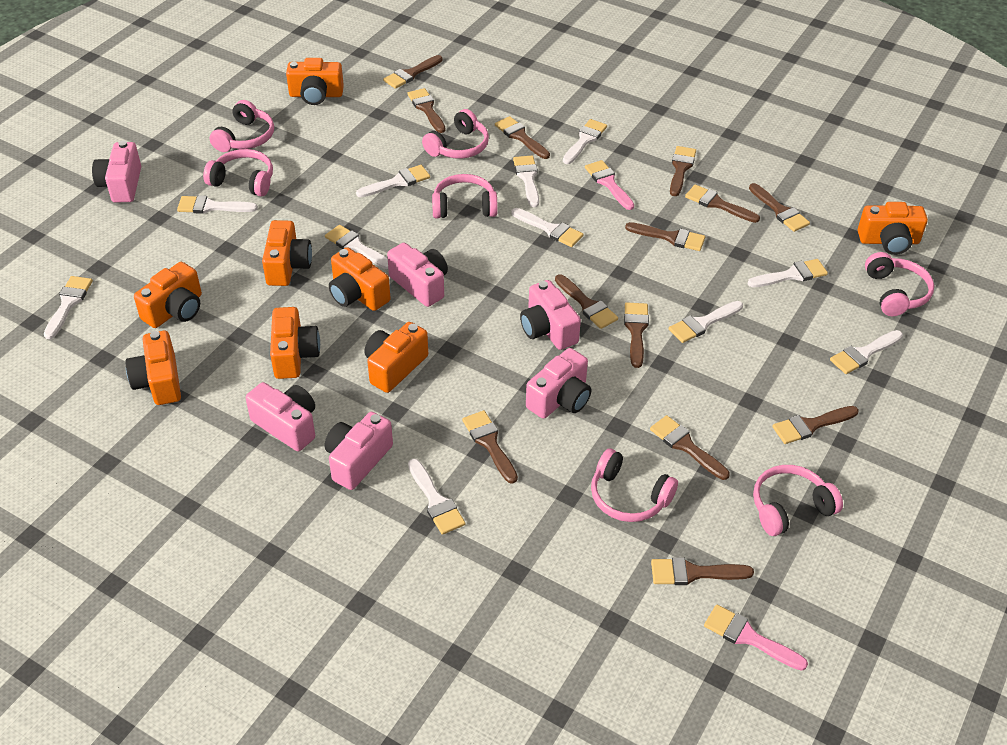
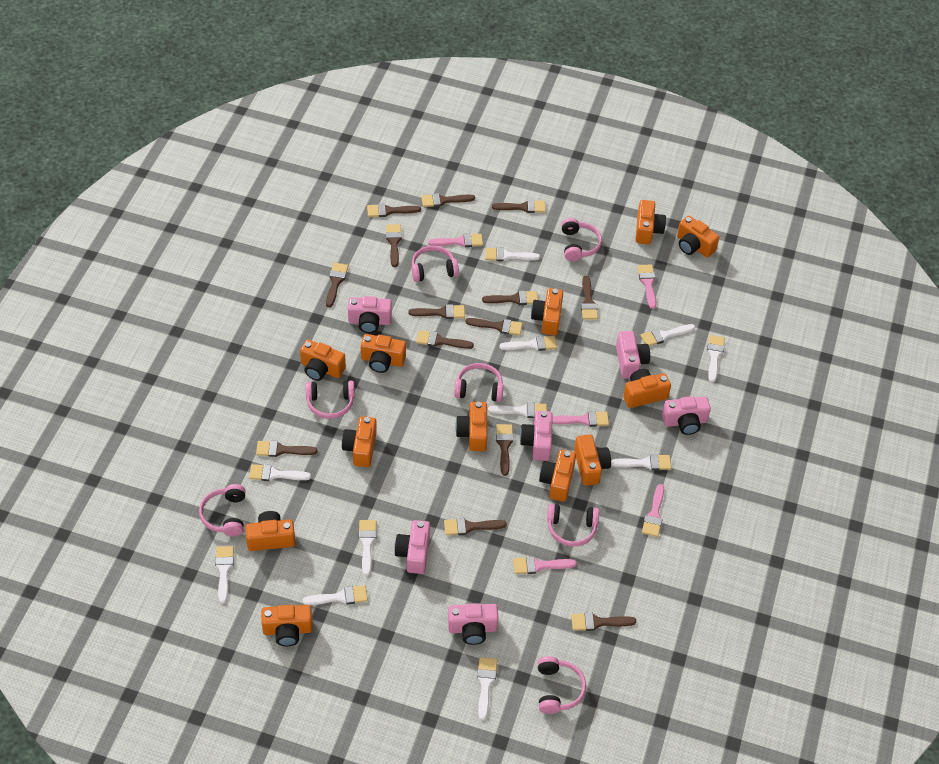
brown brush: 13 -> 14
orange camera: 8 -> 12
pink brush: 2 -> 5

